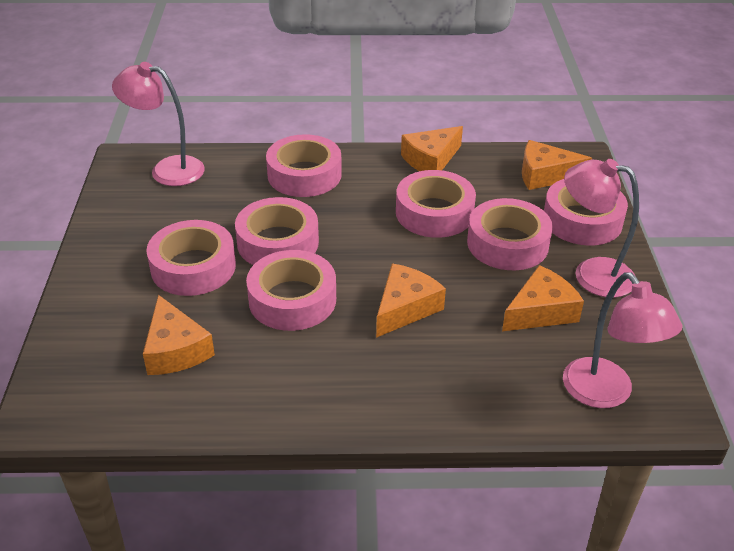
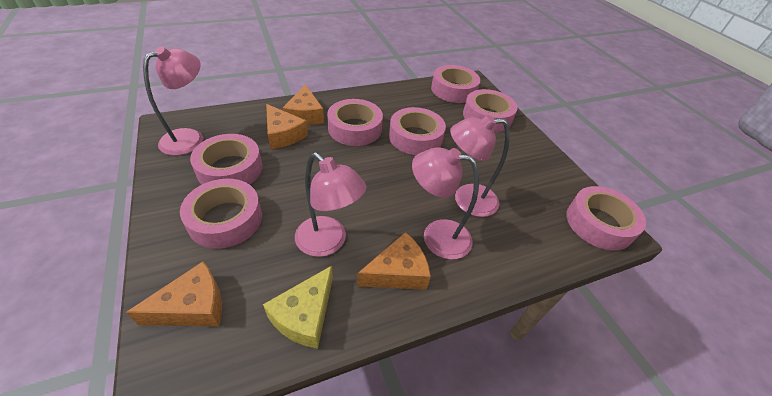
orange cheese: 5 -> 4
pink lamp: 3 -> 4
yellow cheese: 0 -> 1

